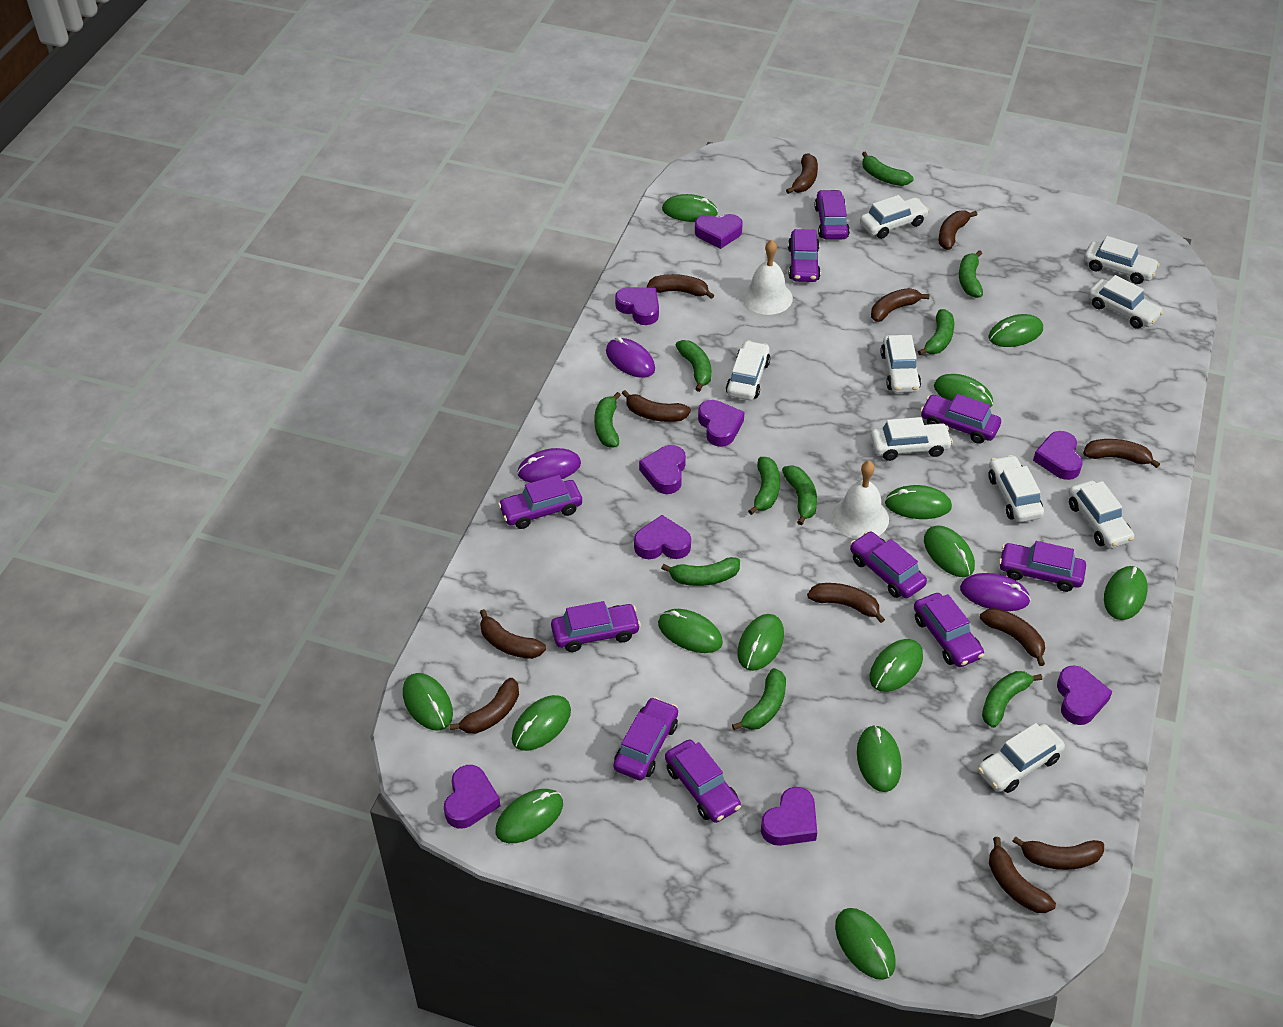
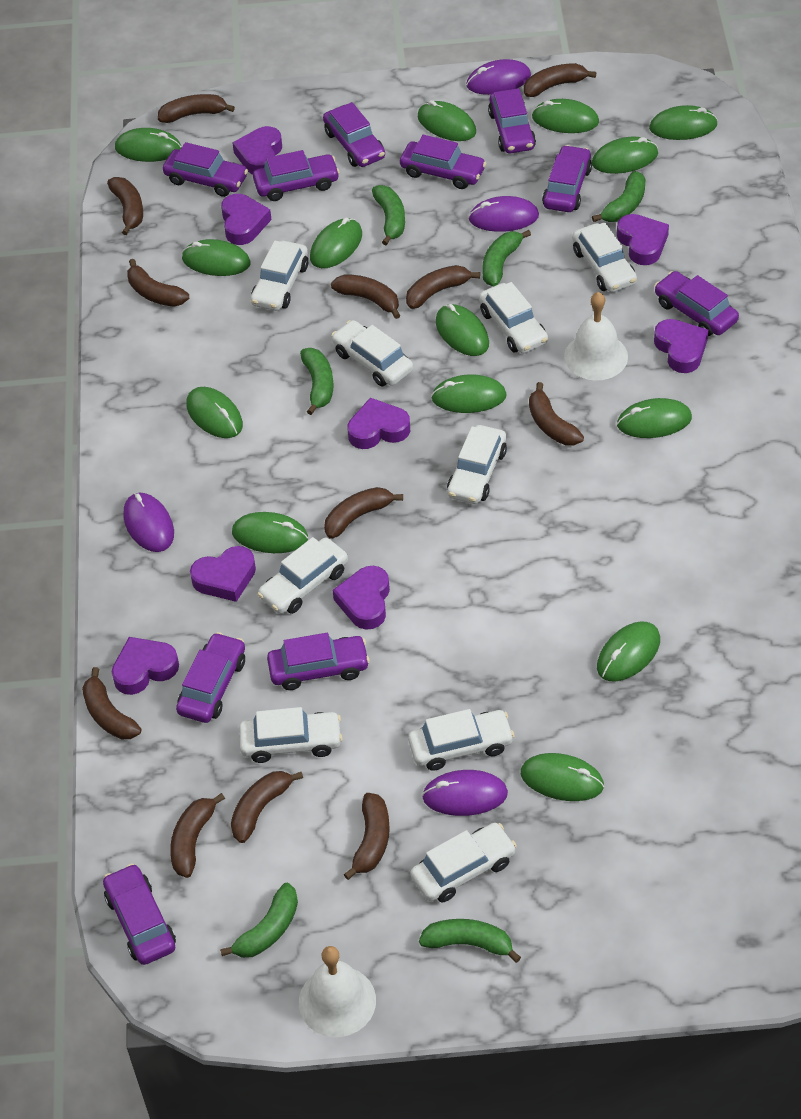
green banana: 10 -> 6
purple heart: 9 -> 8
purple mouse: 3 -> 4

